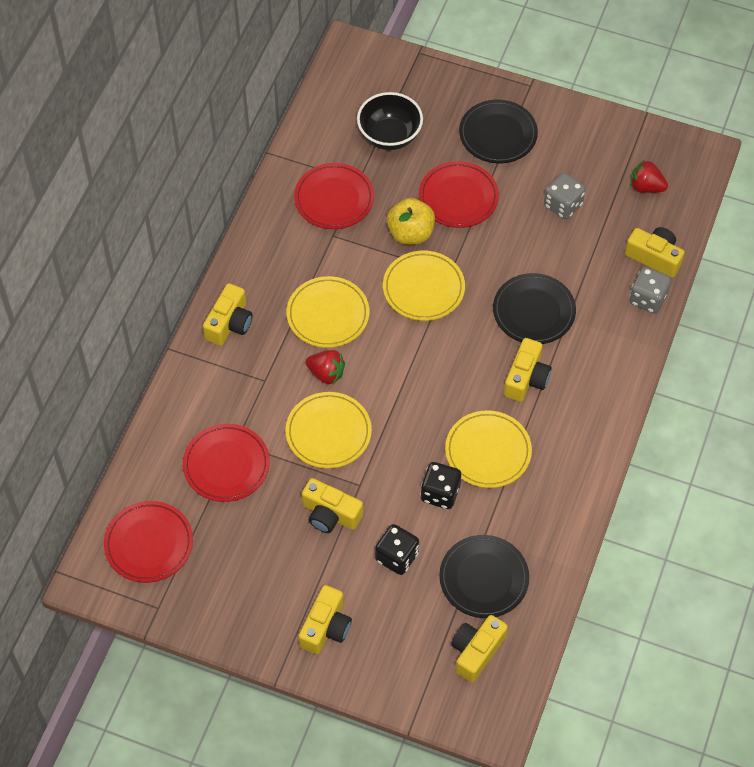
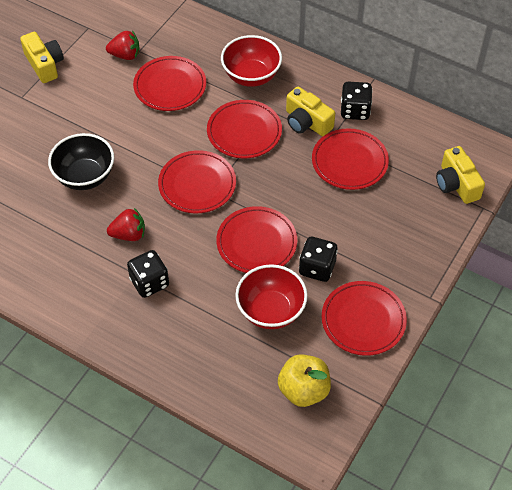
black dice: 2 -> 3
black plate: 3 -> 0
grey dice: 2 -> 0
red bowl: 0 -> 2
red plate: 4 -> 6
yellow camera: 6 -> 3
yellow plate: 4 -> 0

